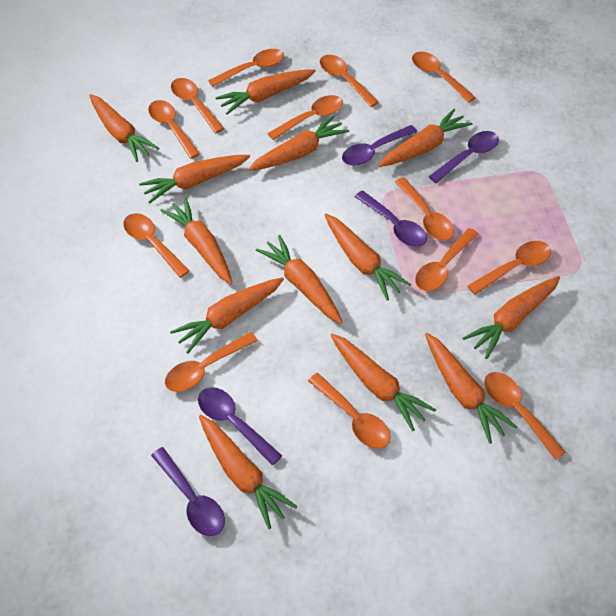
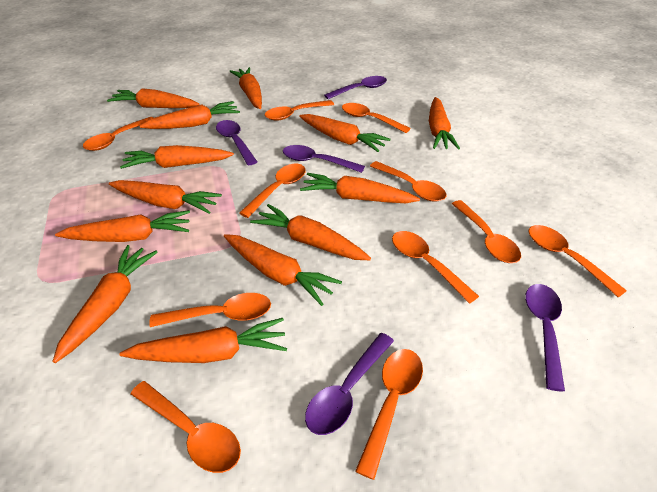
orange spoon: 13 -> 11

